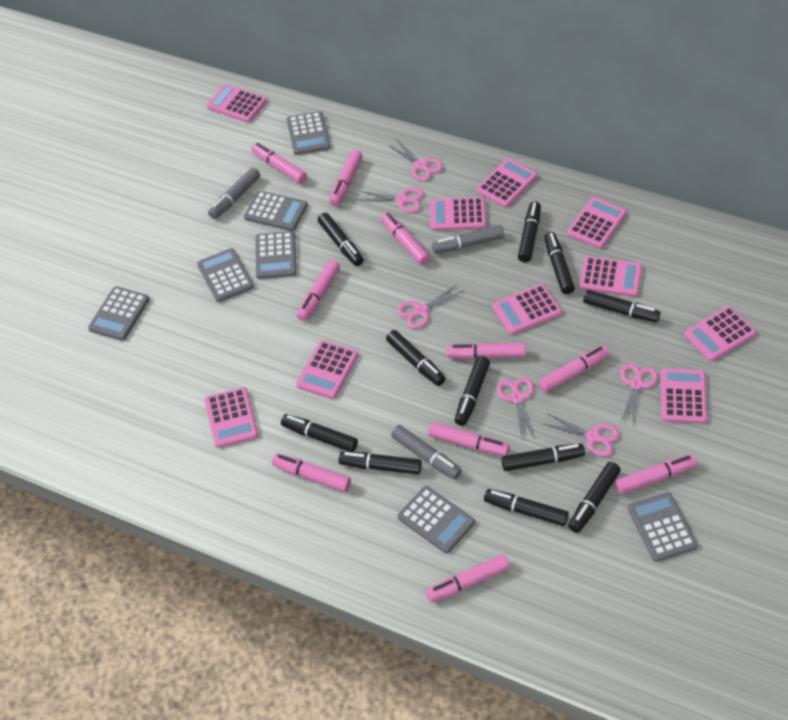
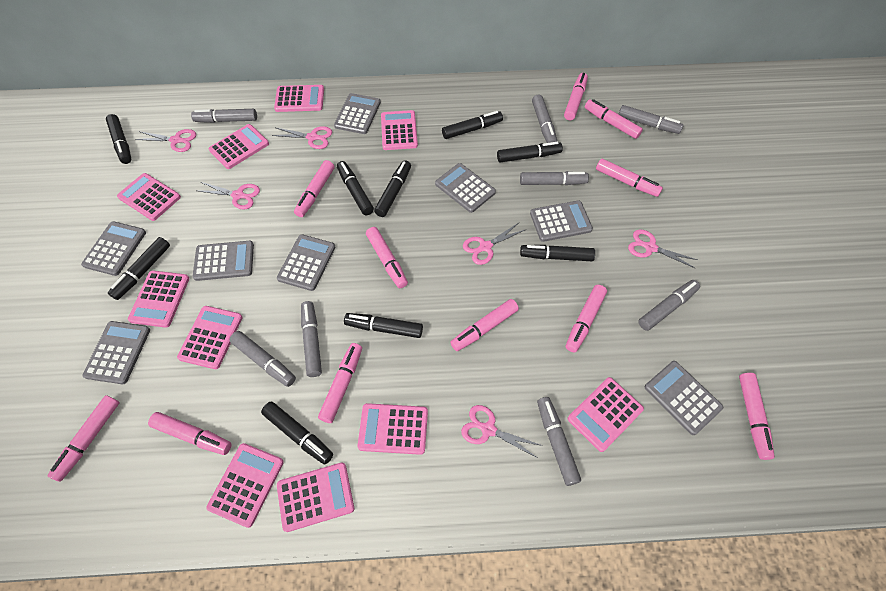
black marker: 11 -> 9
grey calculator: 7 -> 8
grey marker: 3 -> 8
pink marker: 10 -> 11

